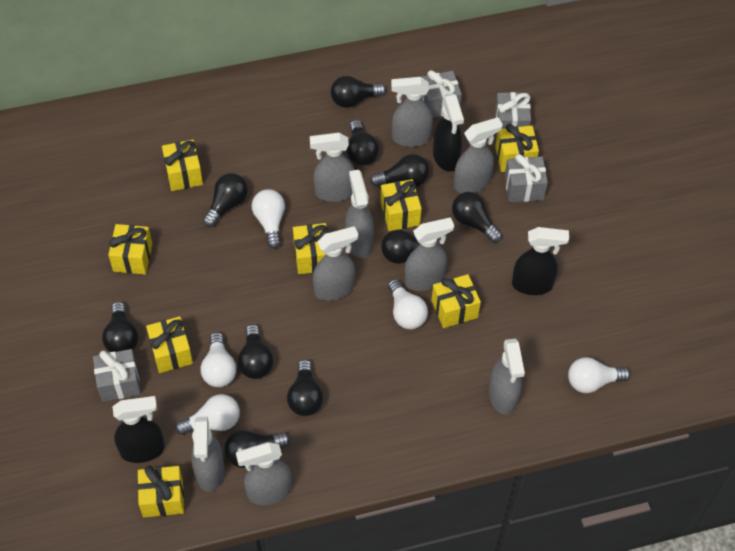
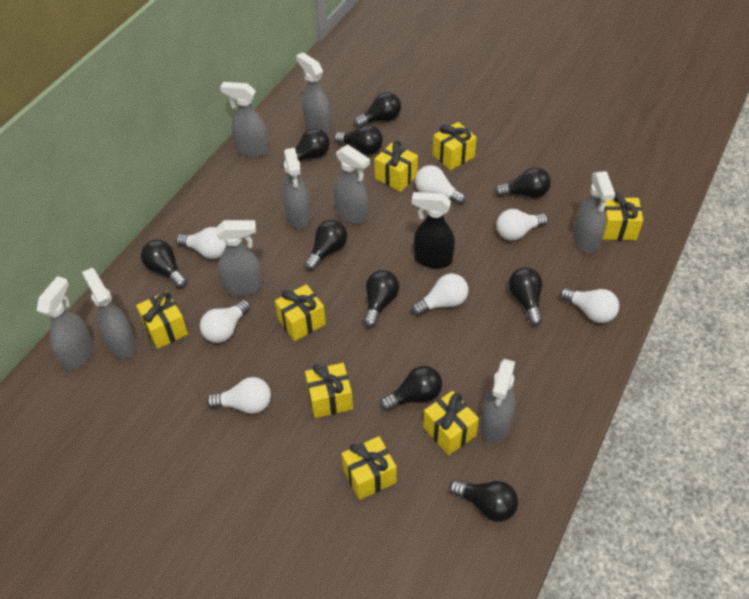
black spray bottle: 3 -> 1
grey gift: 4 -> 0
white light bulb: 5 -> 7

